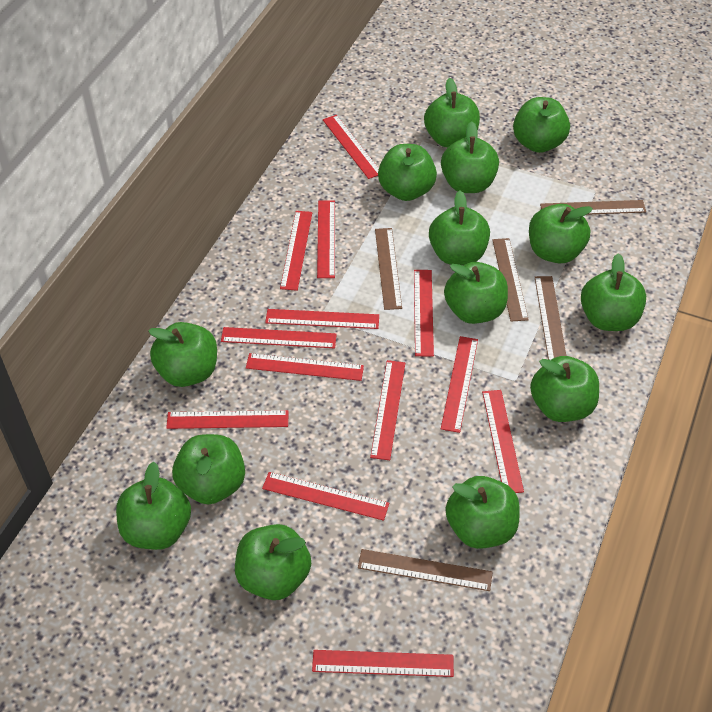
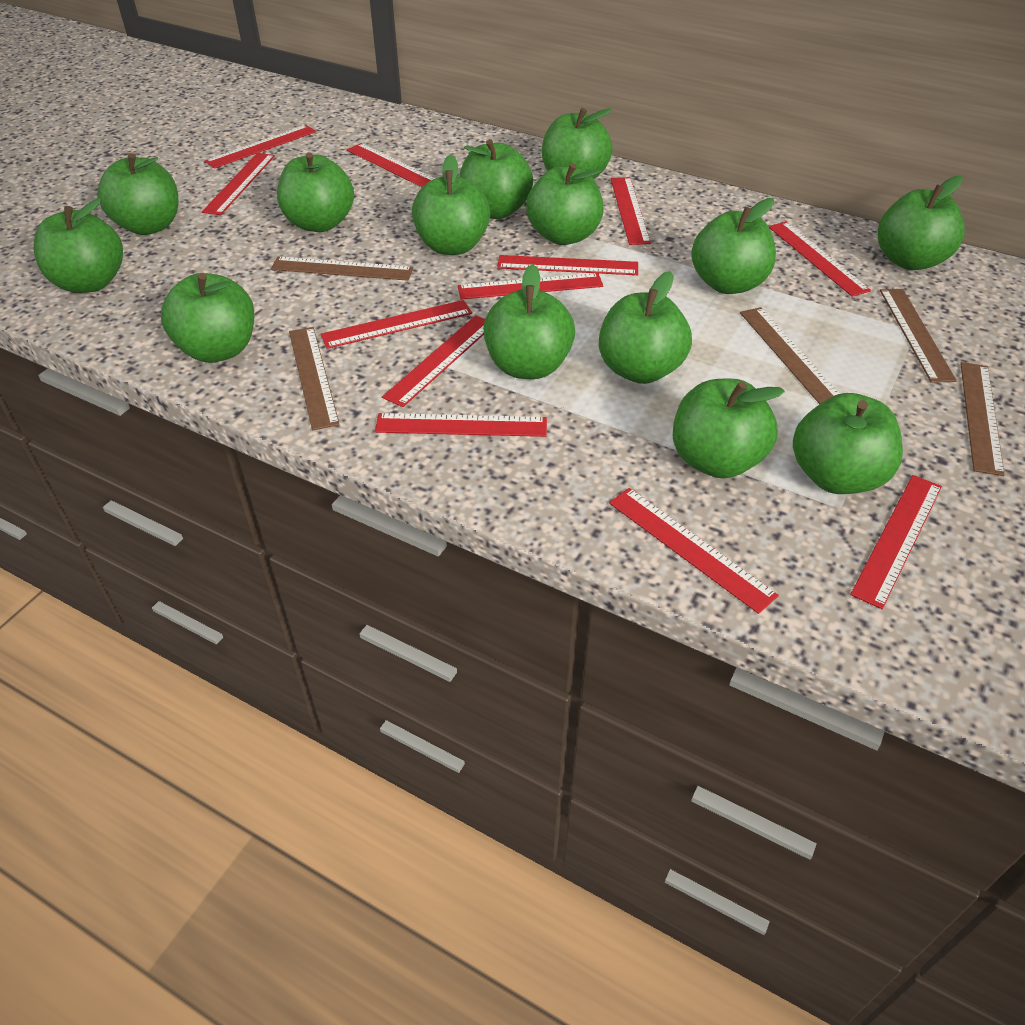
red ruler: 13 -> 12

